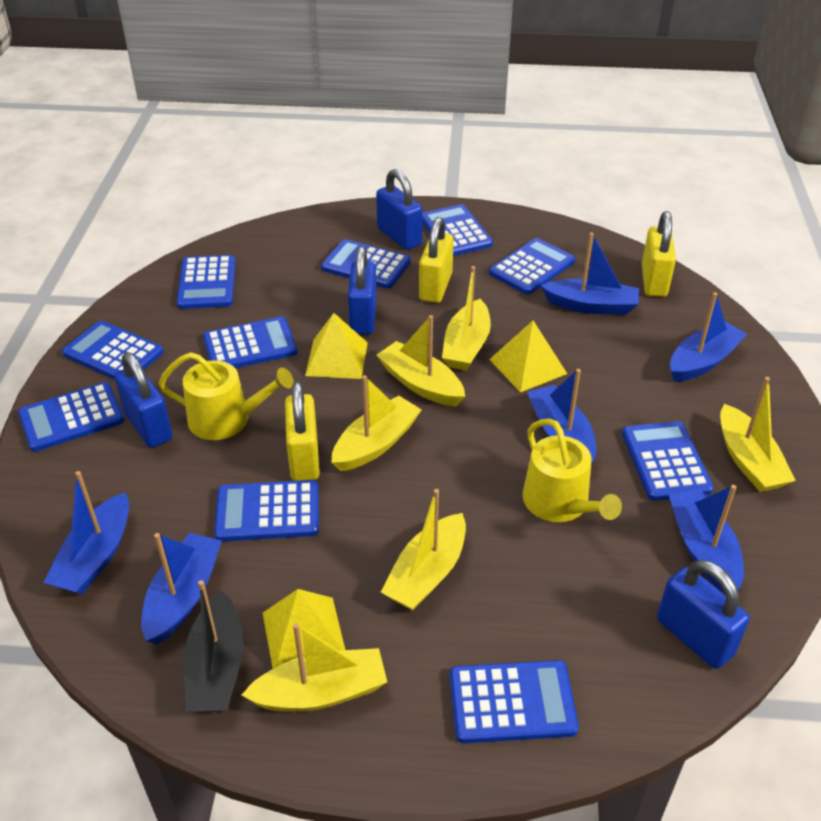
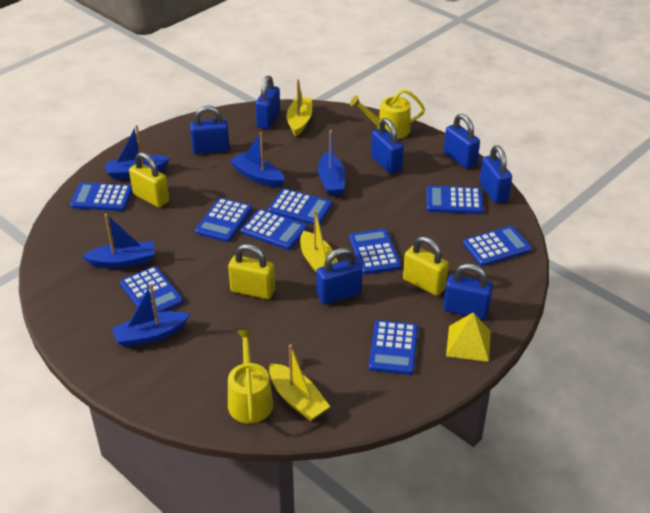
black boat: 1 -> 0
blue boat: 6 -> 5
blue calculator: 10 -> 9
blue padlock: 4 -> 7
yellow boat: 6 -> 3
yellow pyramid: 3 -> 1

